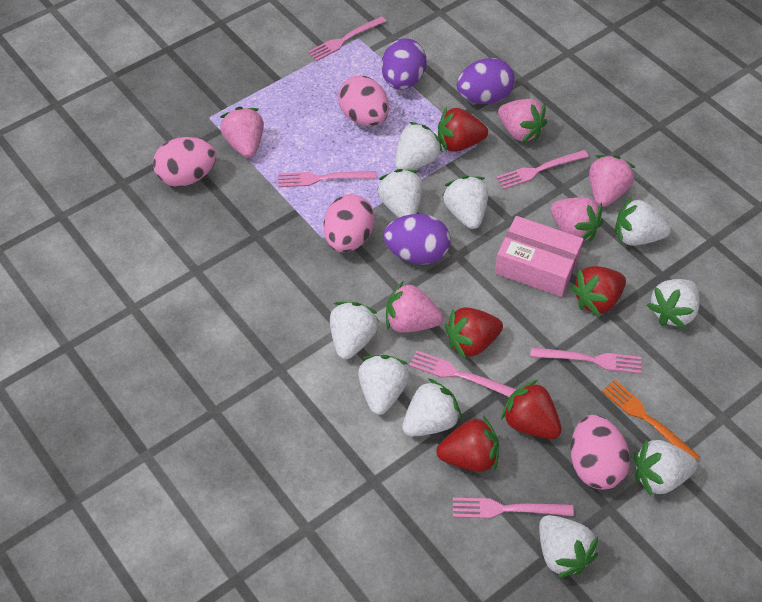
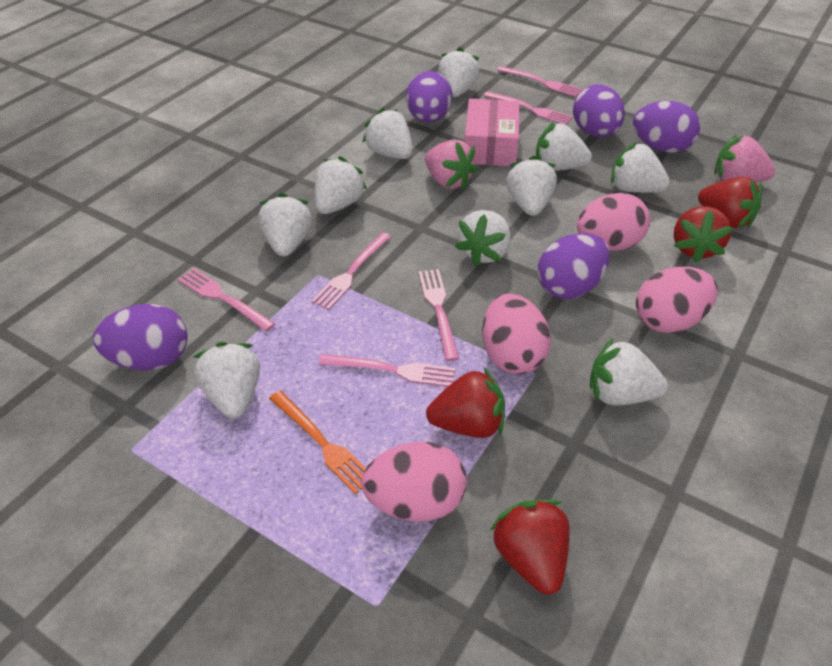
pink strawberry: 5 -> 2
purple egg: 3 -> 5
red strawberry: 5 -> 4

